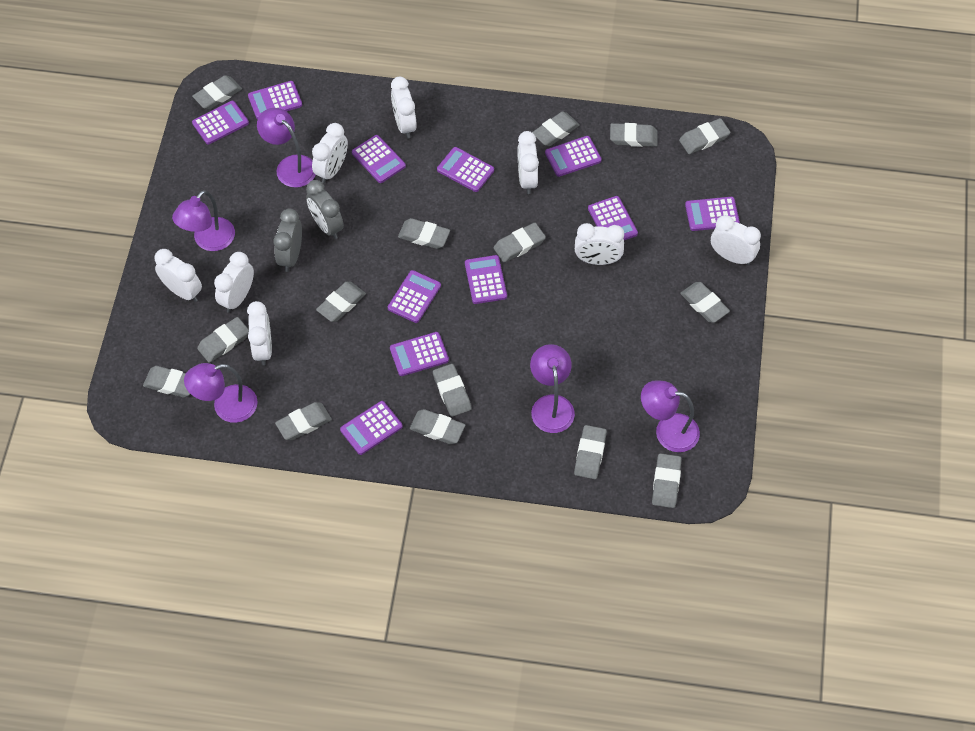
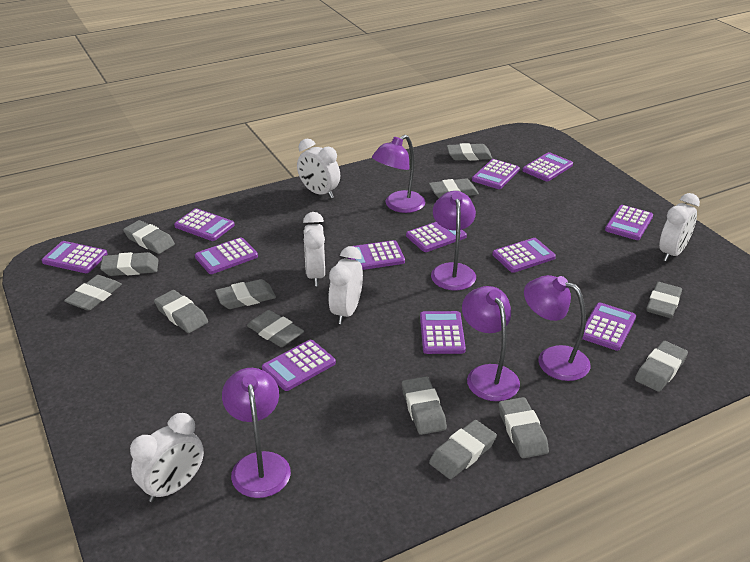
grey clock: 2 -> 0
grey eraser: 15 -> 13
purple calculator: 11 -> 12
white clock: 8 -> 5

